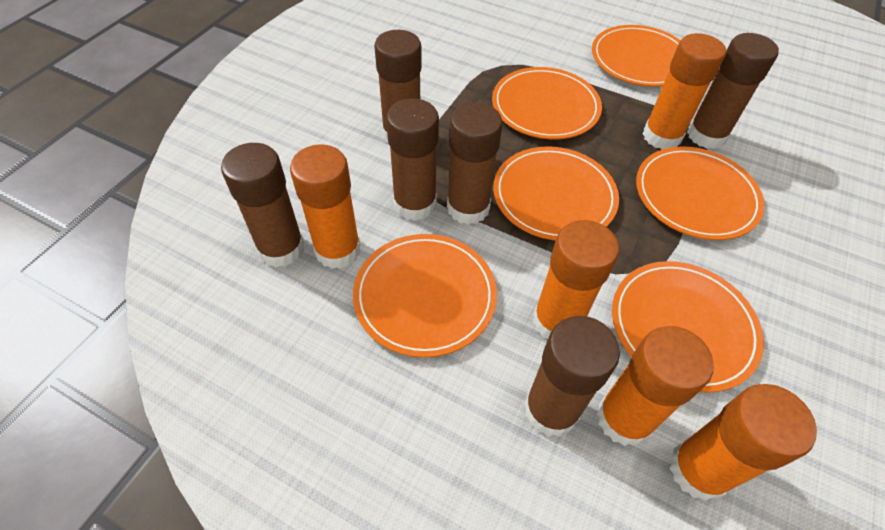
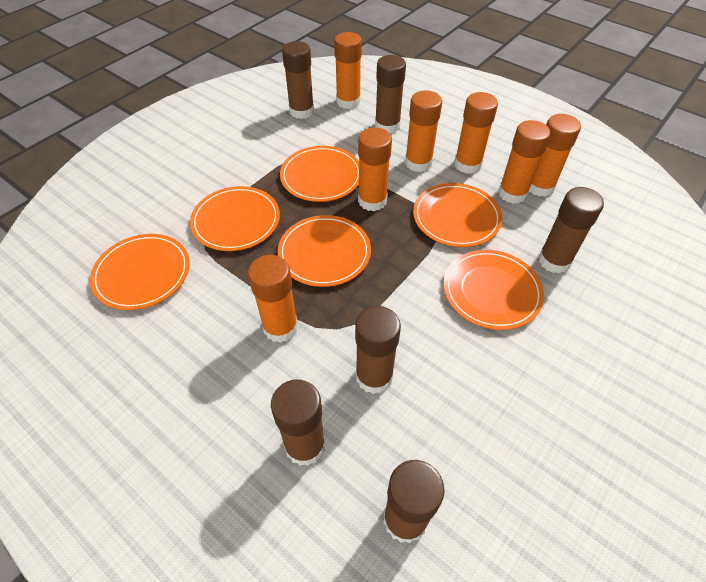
orange glue stick: 5 -> 7

